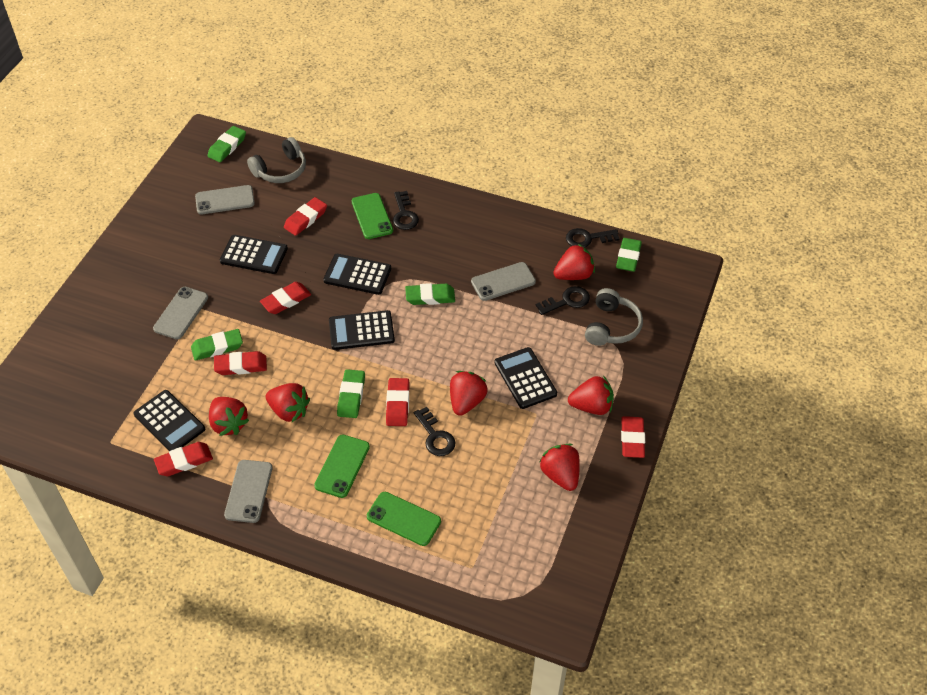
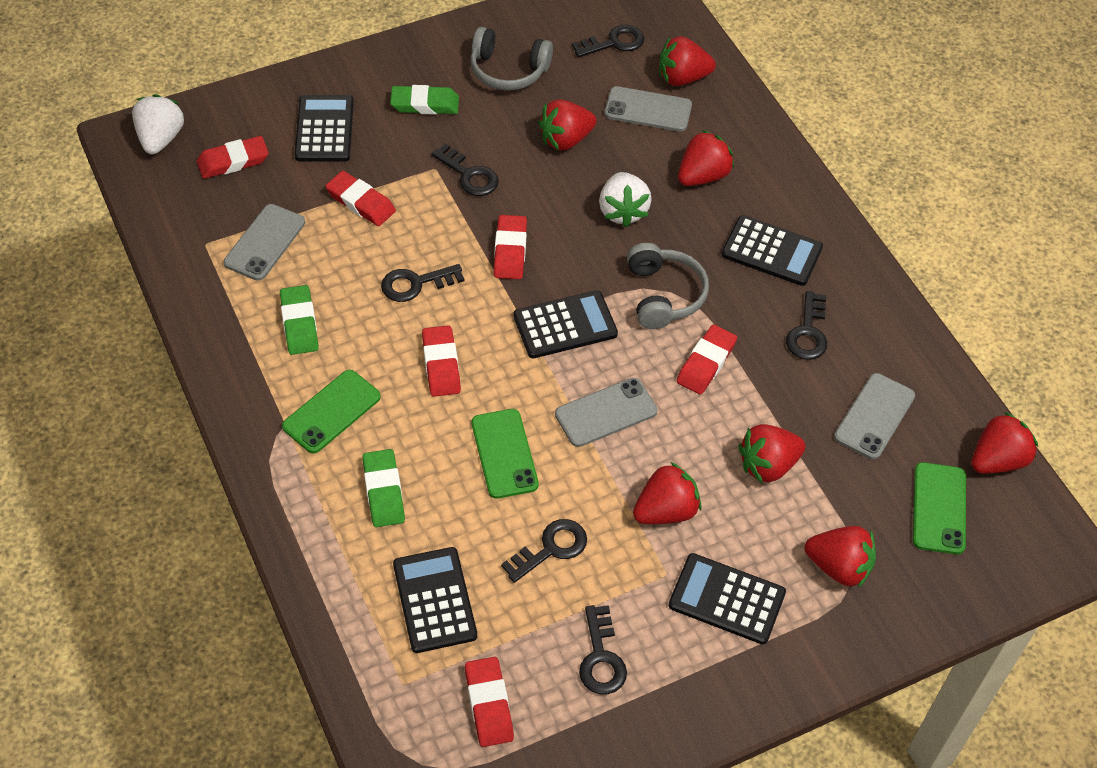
black key: 4 -> 6
green eraser: 5 -> 3
red strawberry: 6 -> 7
white strawberry: 0 -> 2

